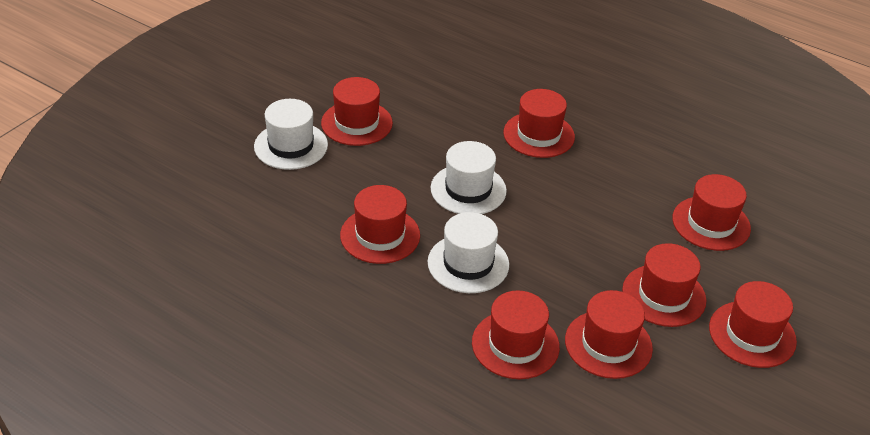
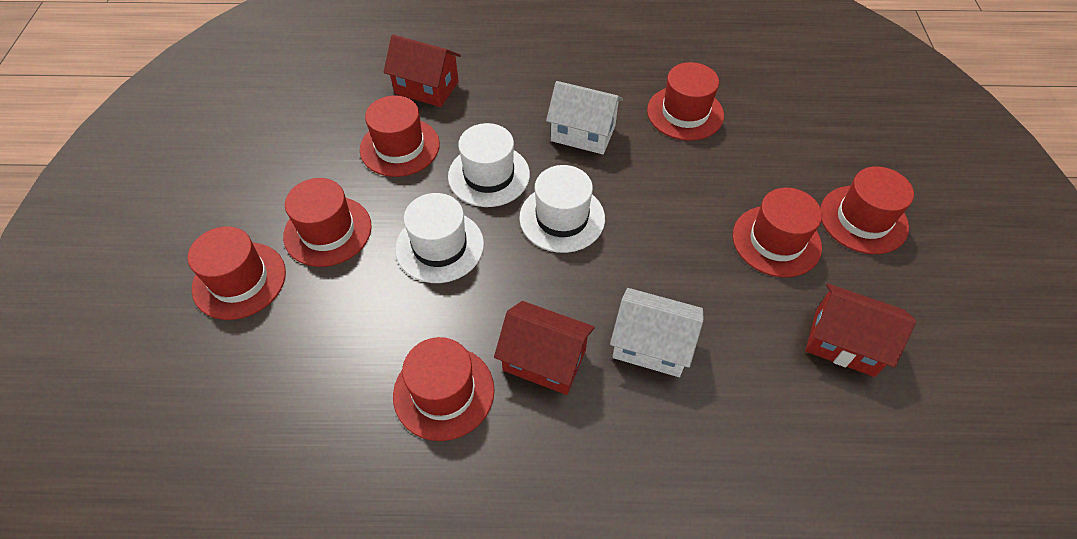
red hat: 8 -> 7
red house: 0 -> 3
white house: 0 -> 2

